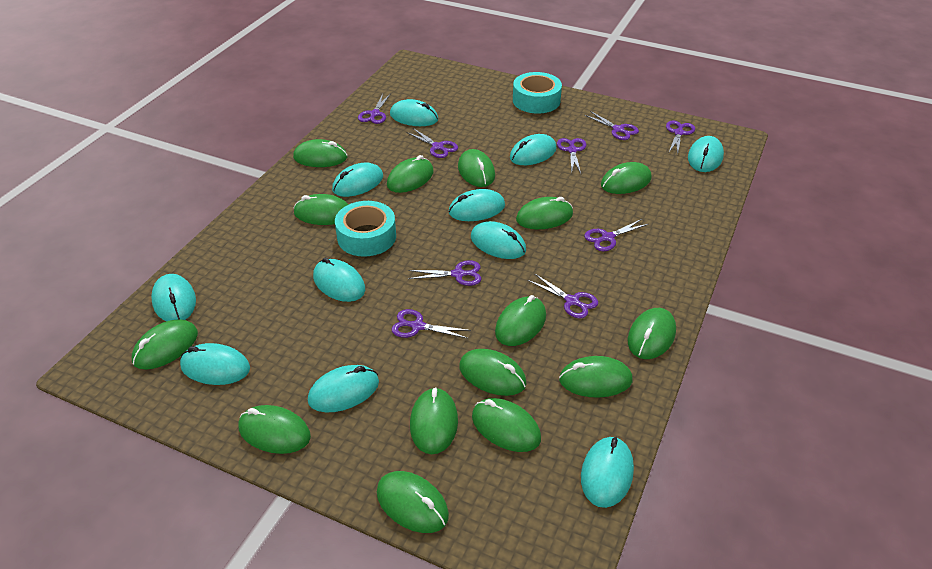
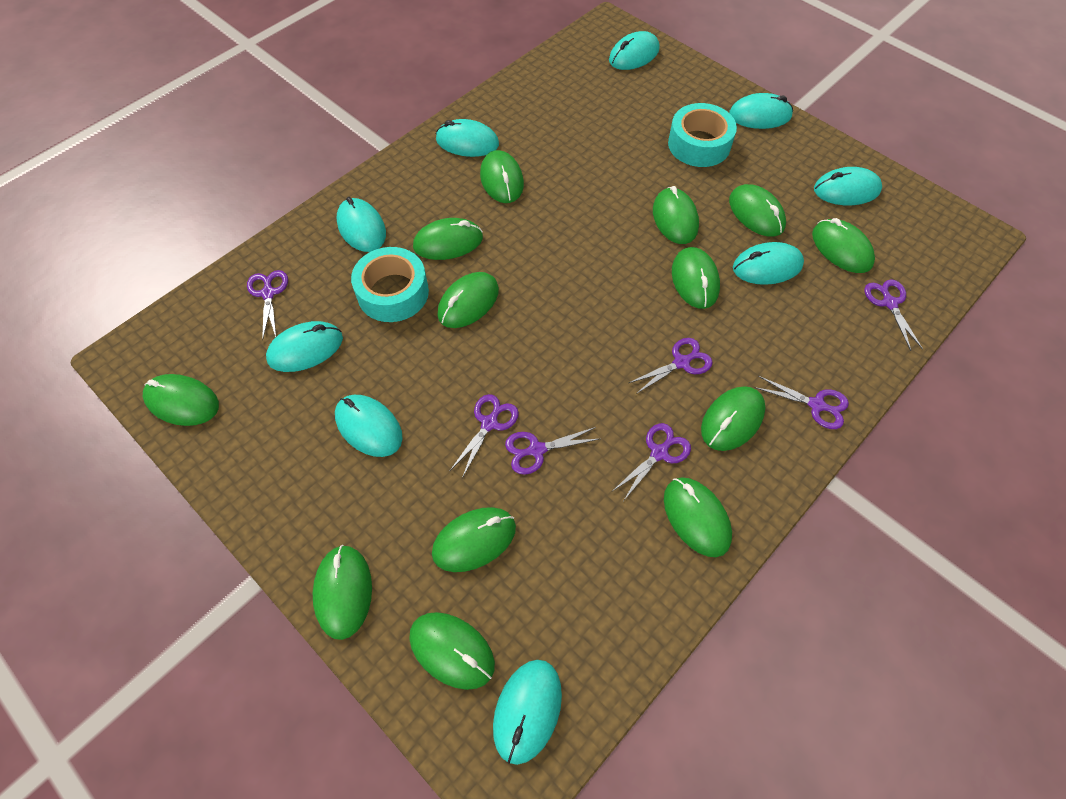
green mouse: 15 -> 13
purple scissors: 9 -> 7
turquoise mouse: 11 -> 9

